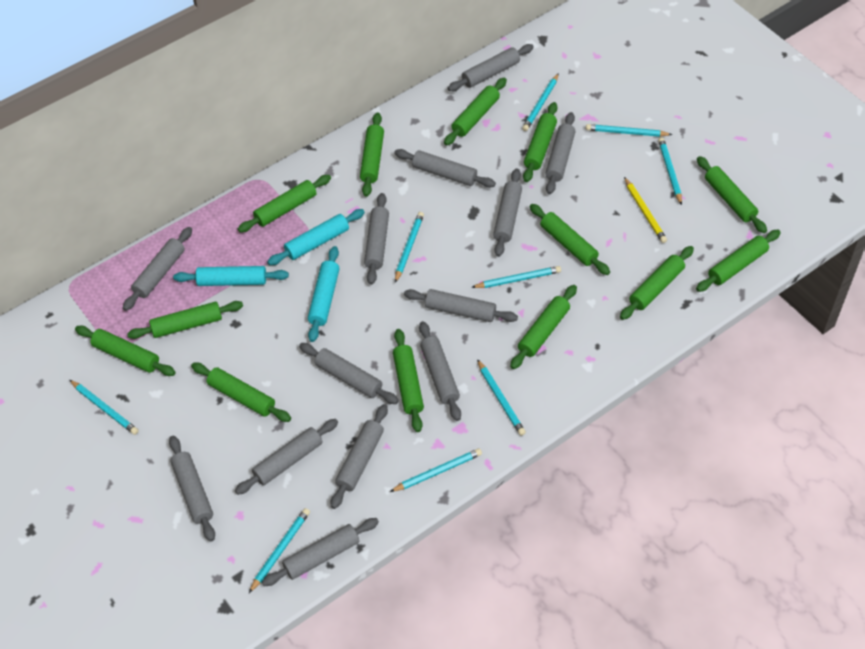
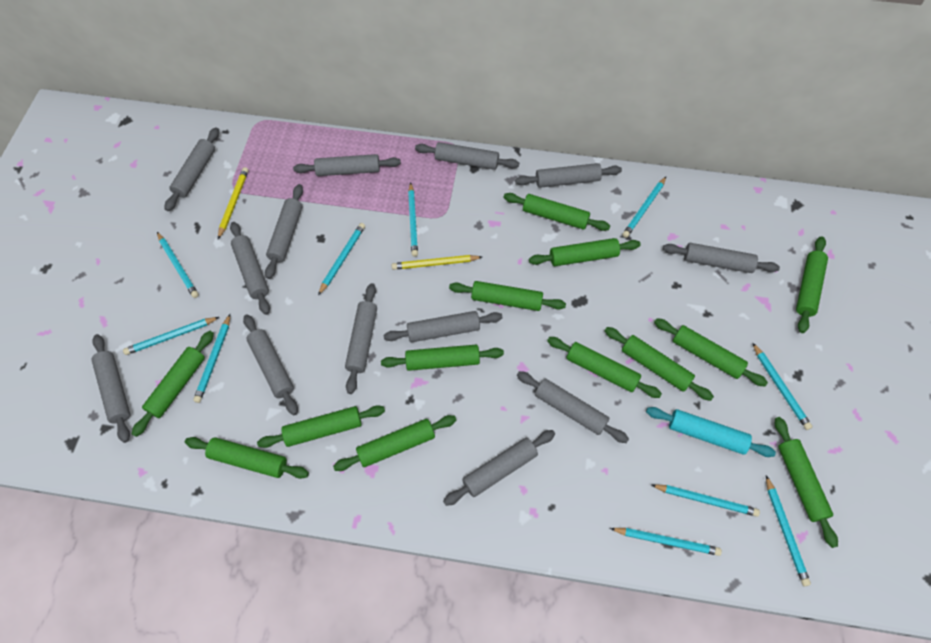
turquoise pencil: 9 -> 10
turquoise rolling pin: 3 -> 1
yellow pencil: 1 -> 2

